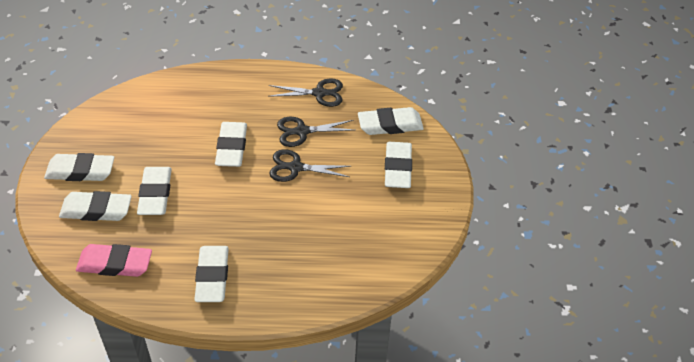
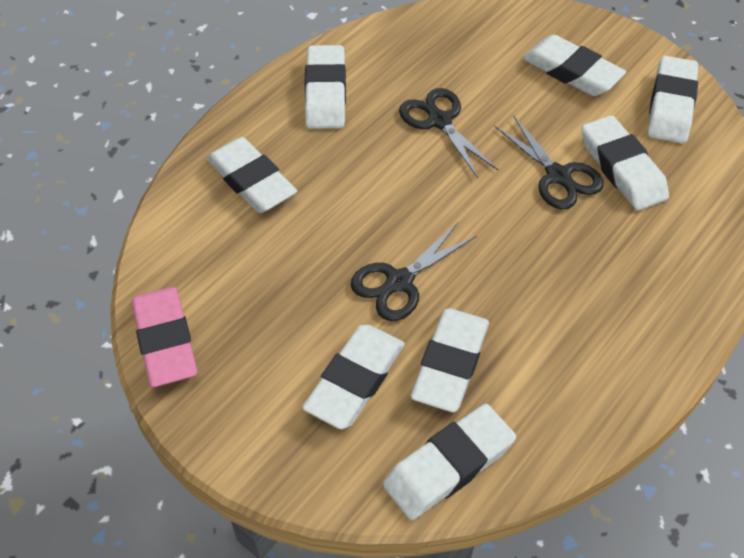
white eraser: 7 -> 8

